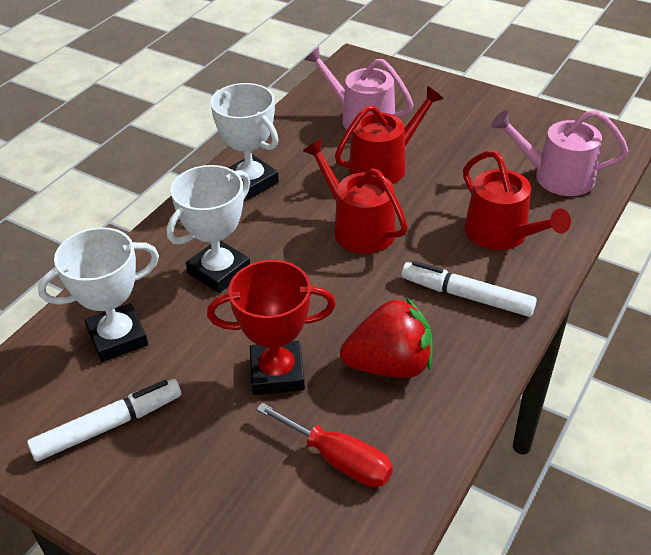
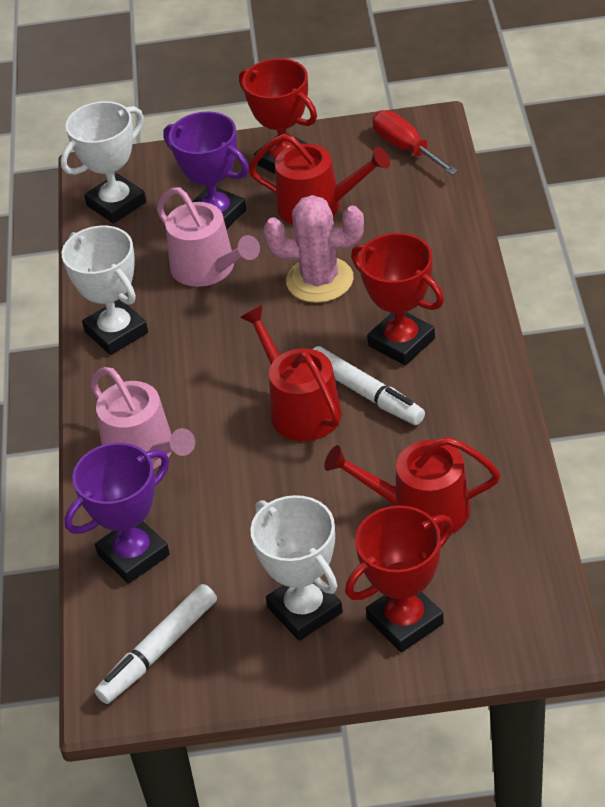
pink cactus: 0 -> 1
purple trophy: 0 -> 2
red strawberry: 1 -> 0
red trophy: 1 -> 3

